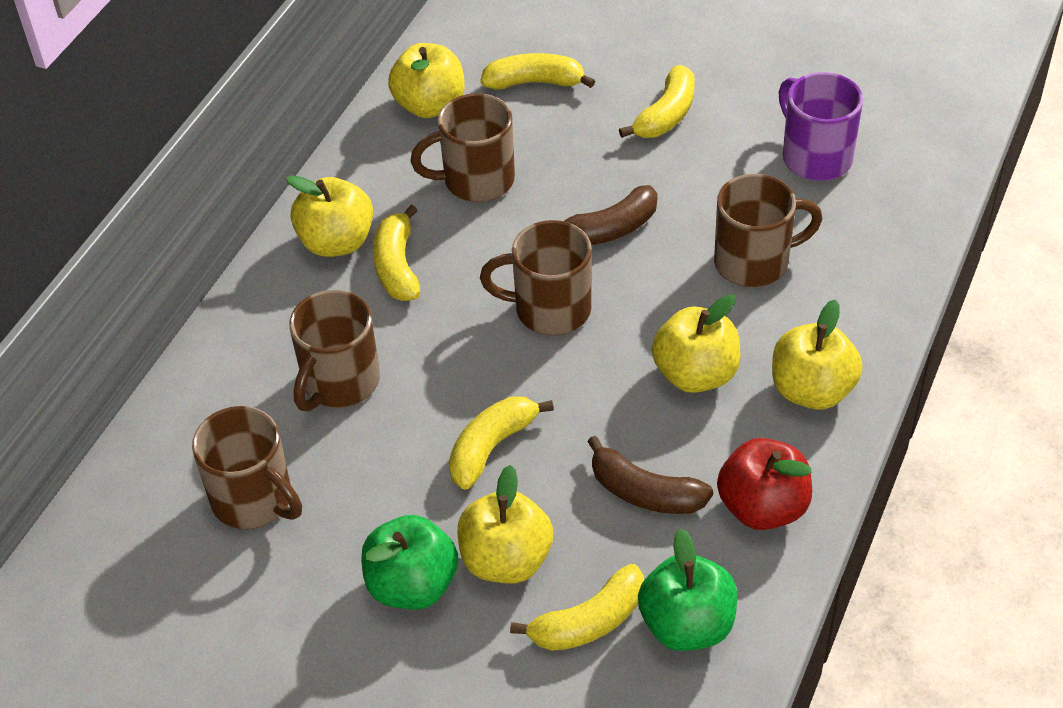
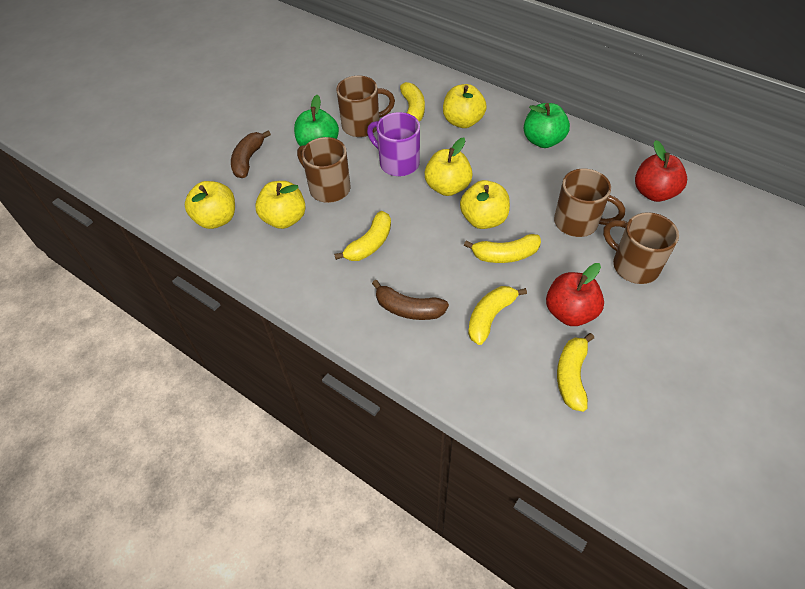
brown mug: 5 -> 4
red apple: 1 -> 2

